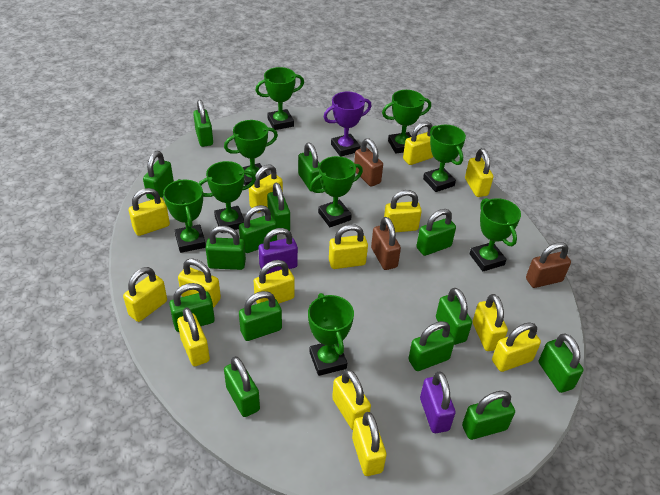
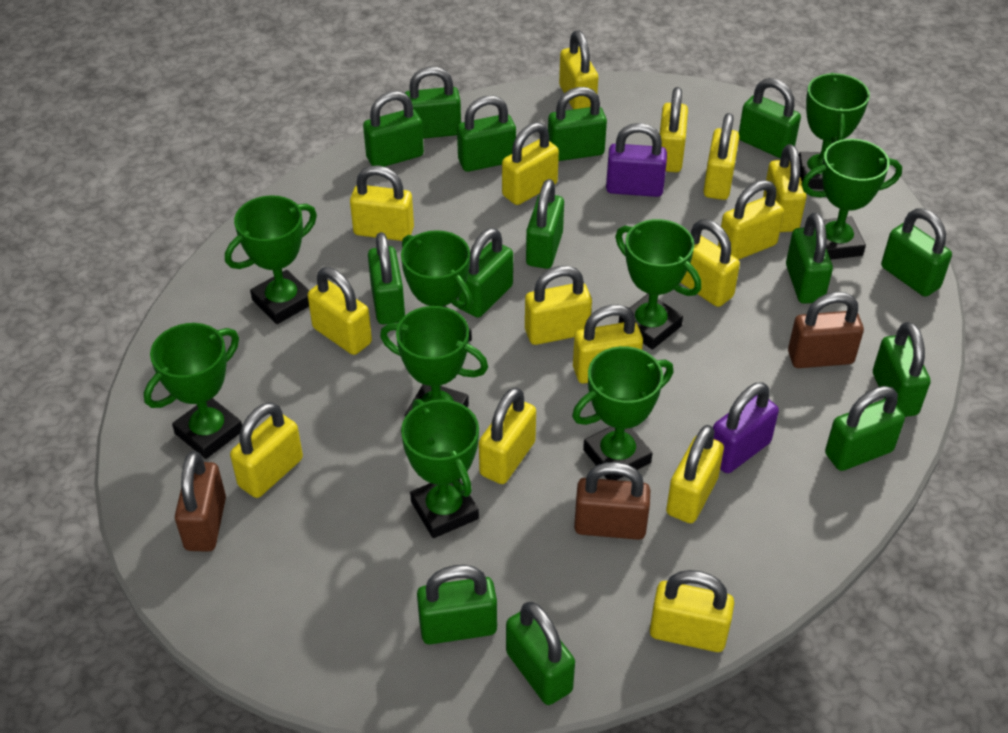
purple trophy: 1 -> 0
yellow padlock: 14 -> 15

